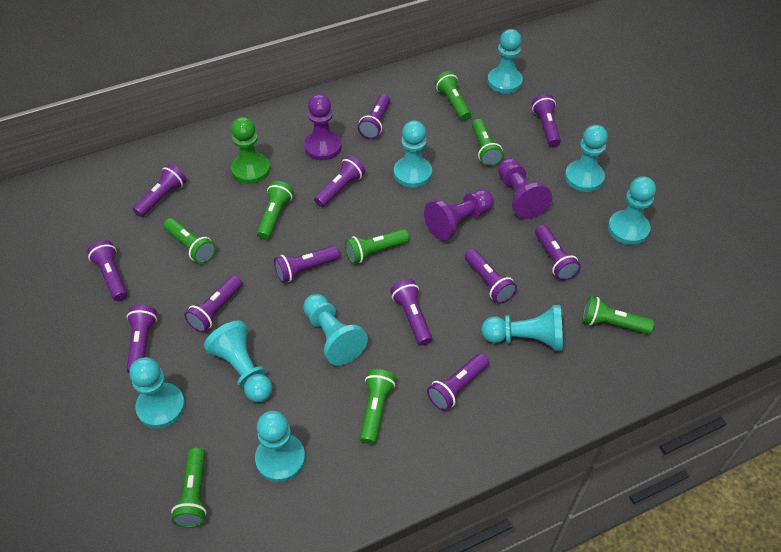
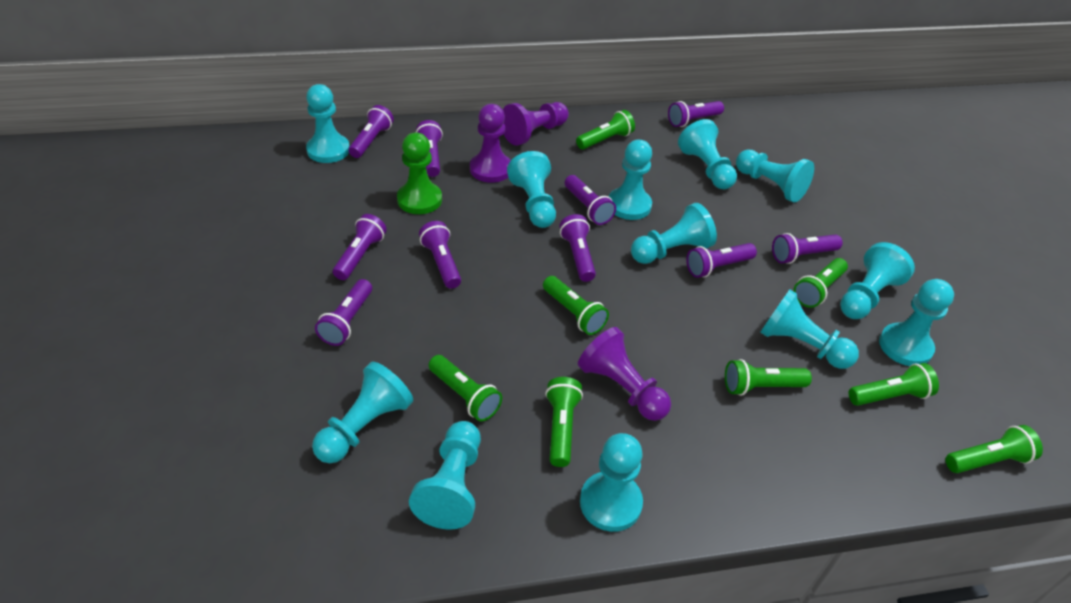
purple flashlight: 12 -> 10
turquoise pawn: 9 -> 12

